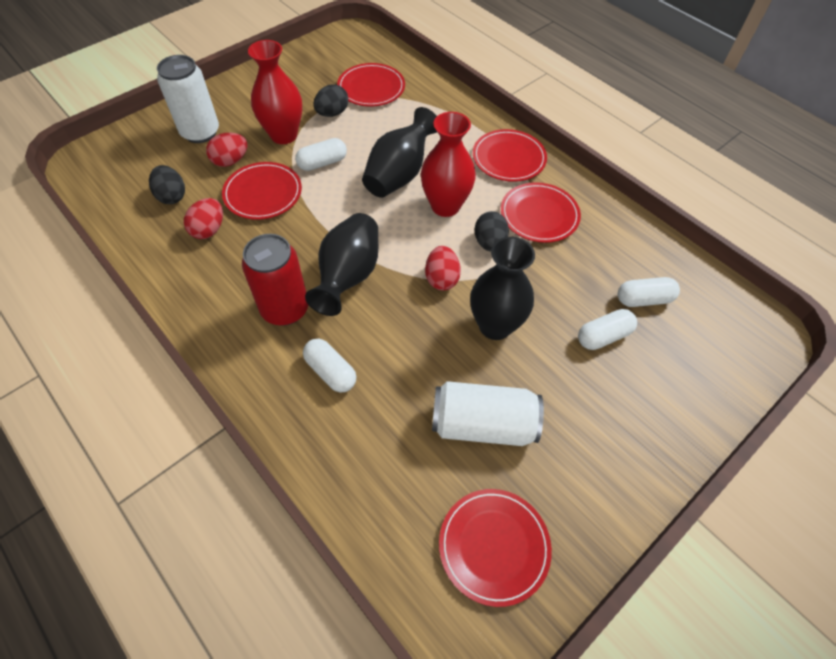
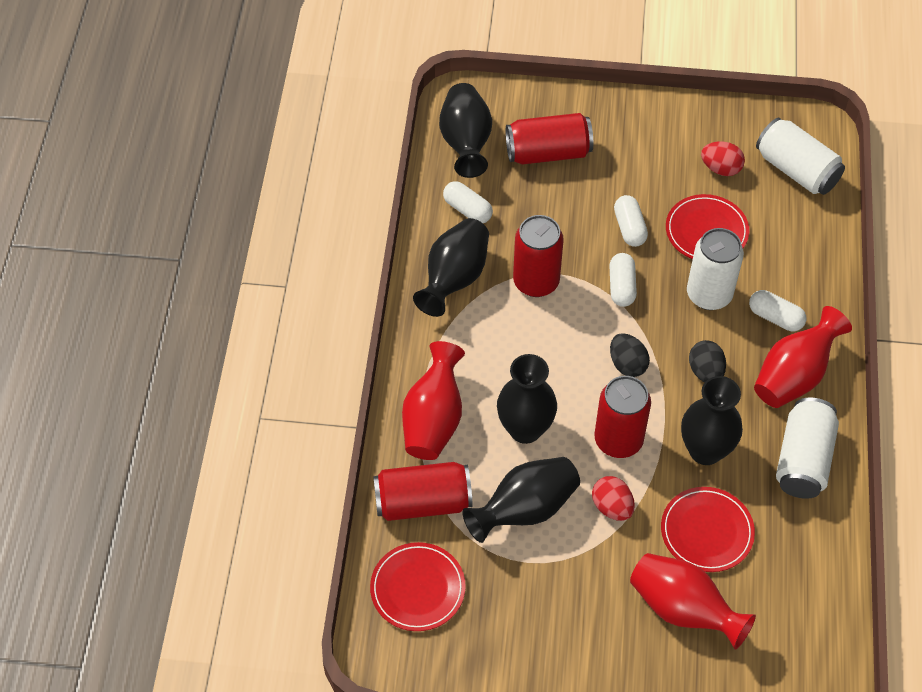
black egg: 3 -> 2
black vase: 3 -> 5
red can: 1 -> 4
red egg: 3 -> 2
red plate: 5 -> 3
red vase: 2 -> 3
white can: 2 -> 3

